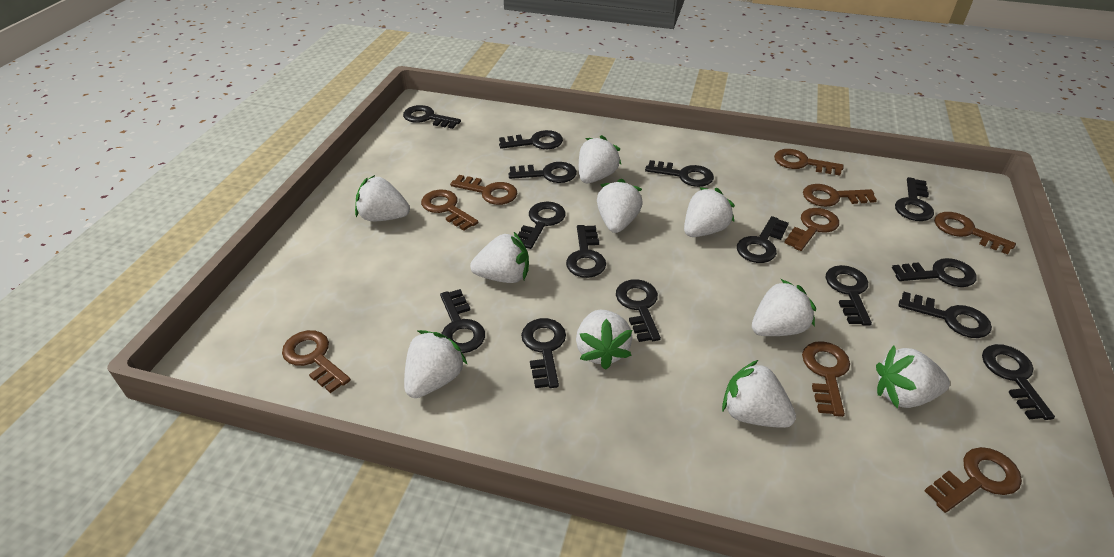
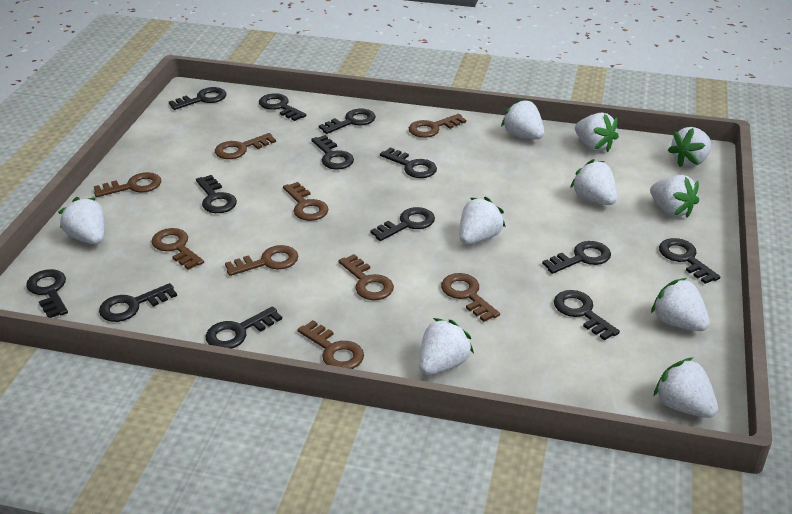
black key: 15 -> 13

